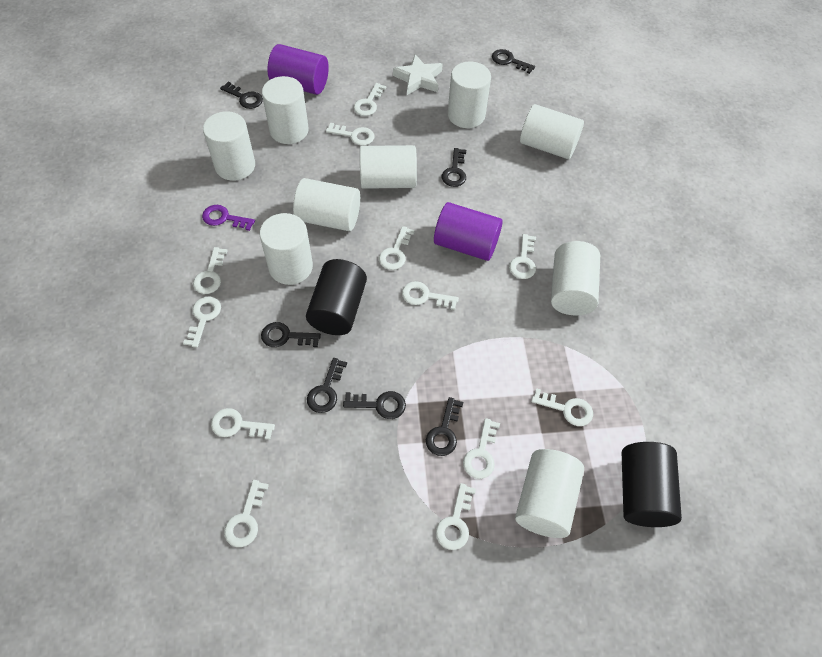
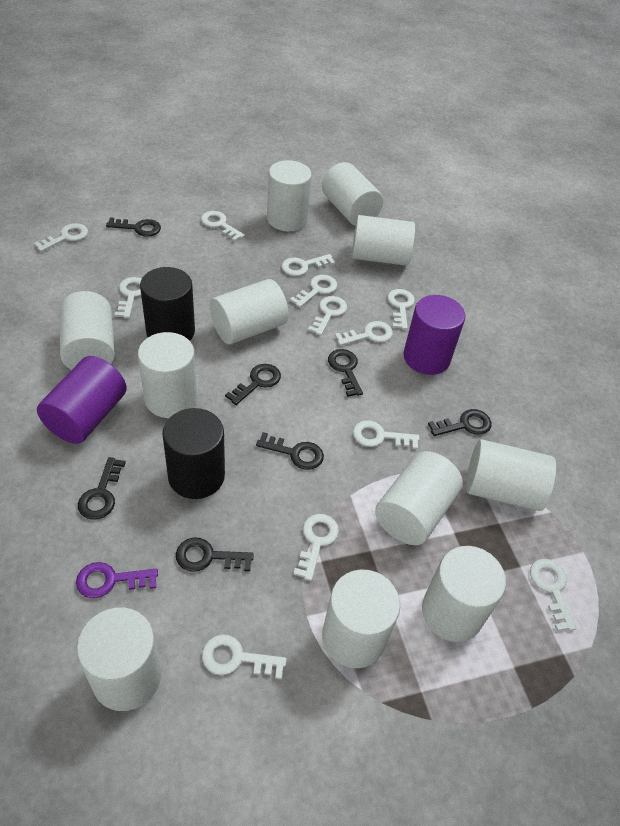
white cylinder: 9 -> 11
white star: 1 -> 0

